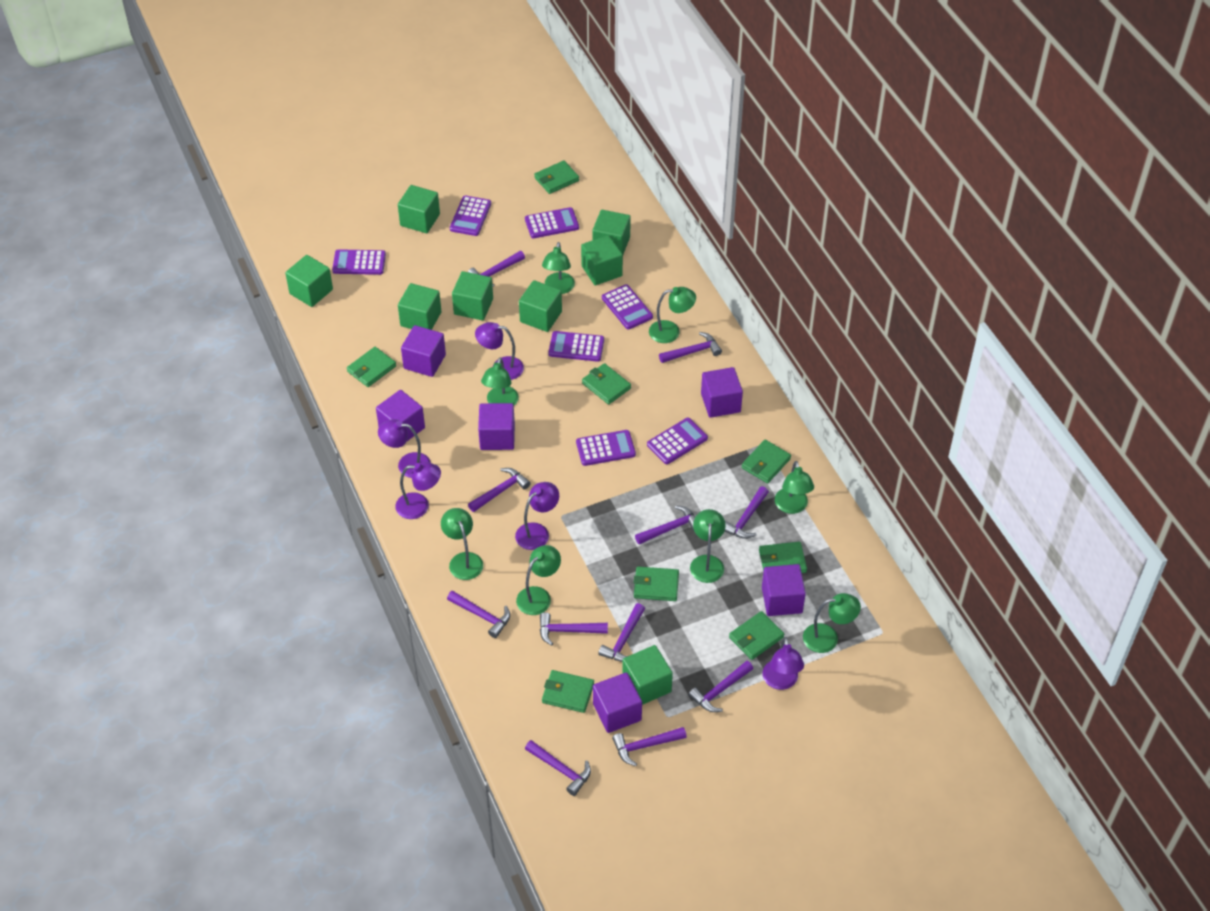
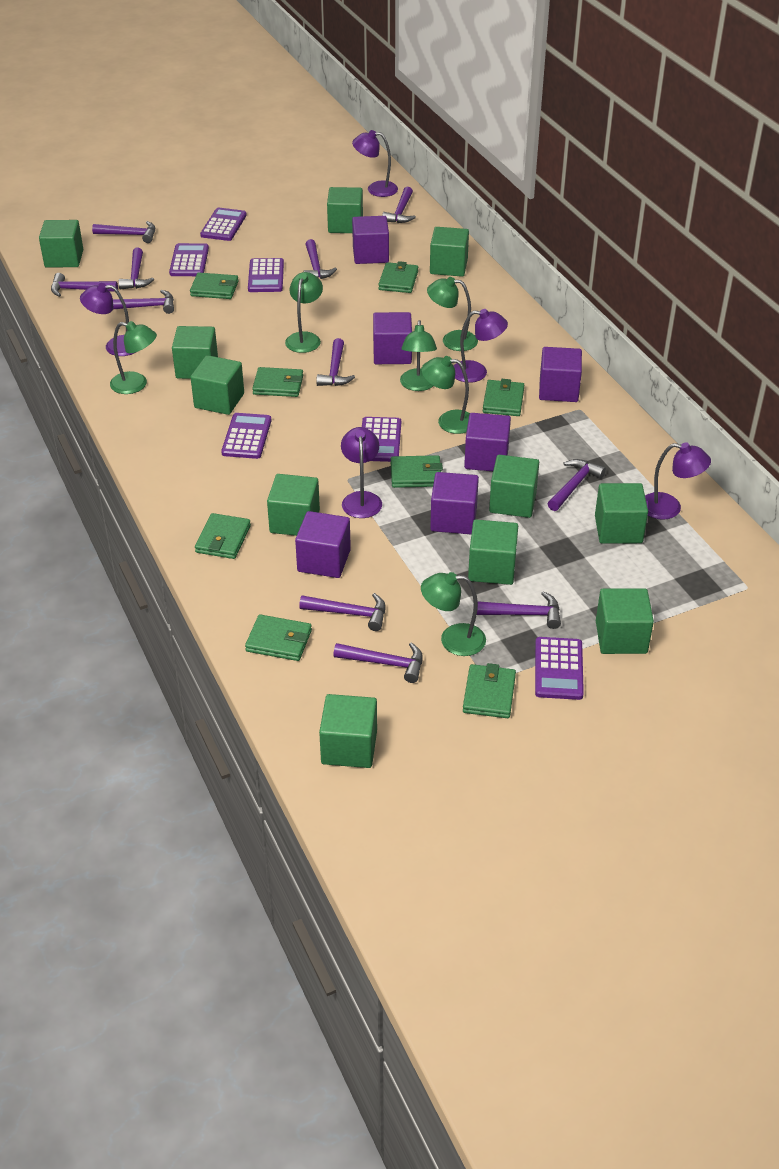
green cube: 8 -> 11
green lamp: 8 -> 6
purple calculator: 7 -> 6

